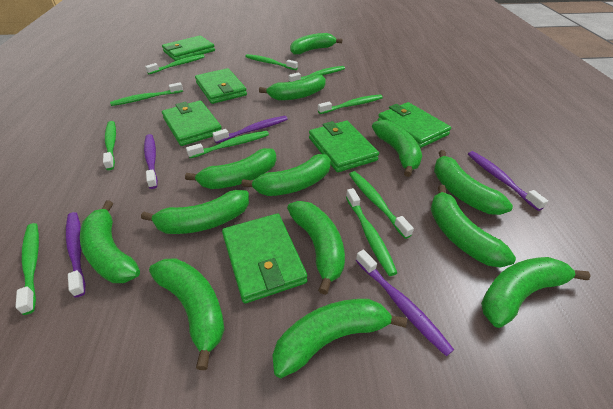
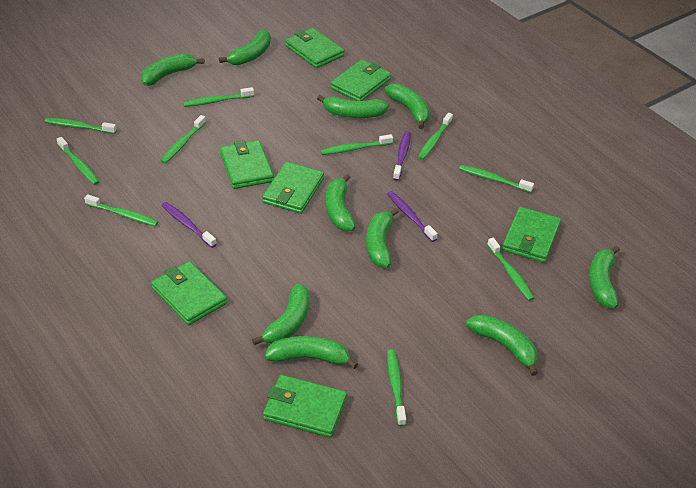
green banana: 13 -> 10
green wallet: 6 -> 7
purple toothbrush: 5 -> 3

